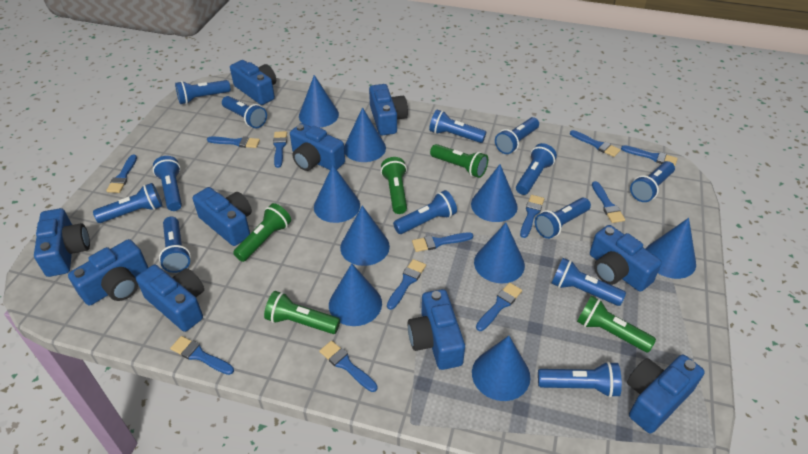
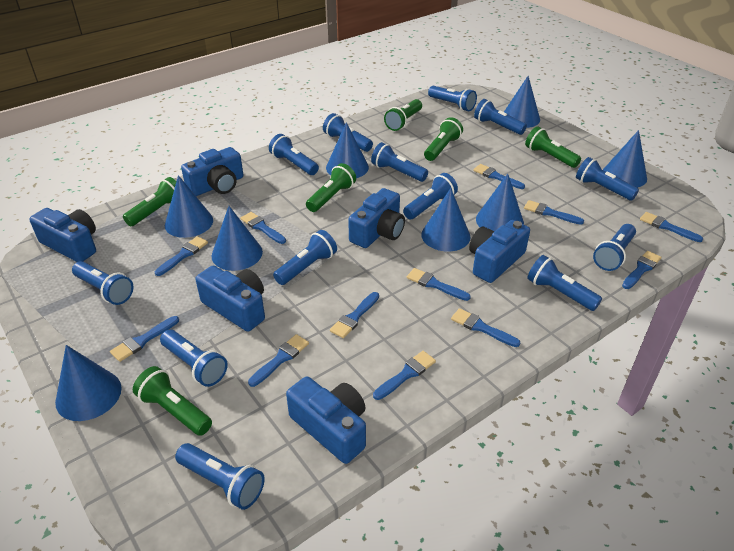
blue camera: 10 -> 6
blue cone: 9 -> 8
green flashlight: 5 -> 6

